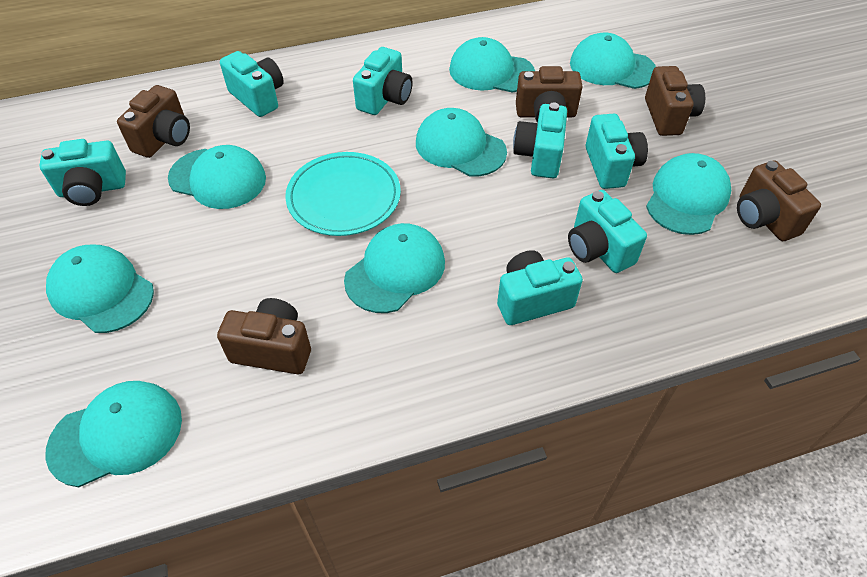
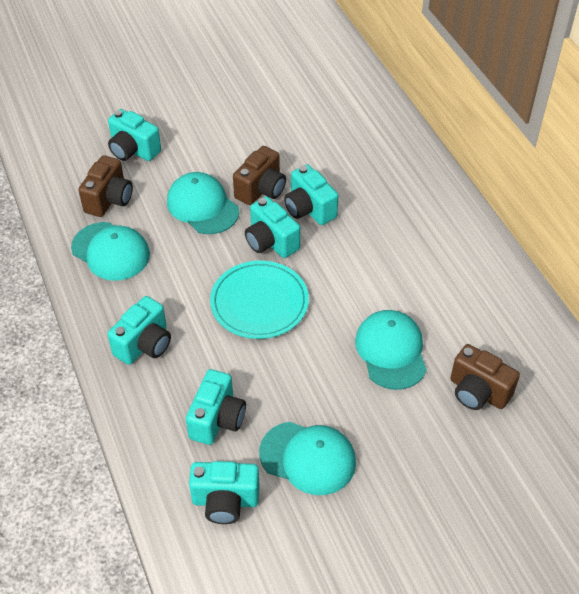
brown camera: 5 -> 3
turquoise camera: 7 -> 6
turquoise cap: 8 -> 4

